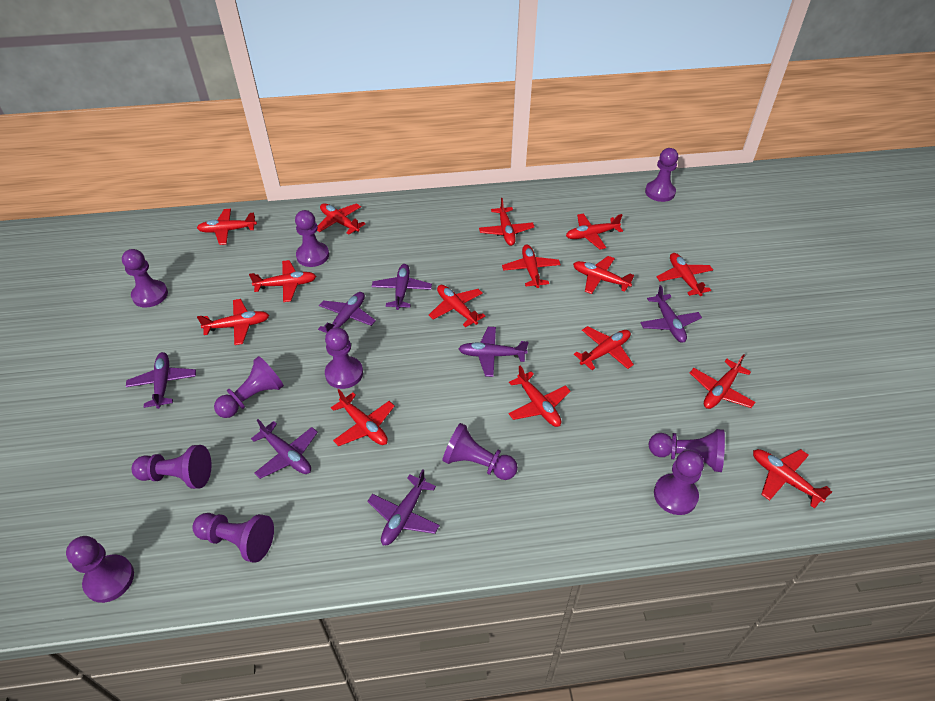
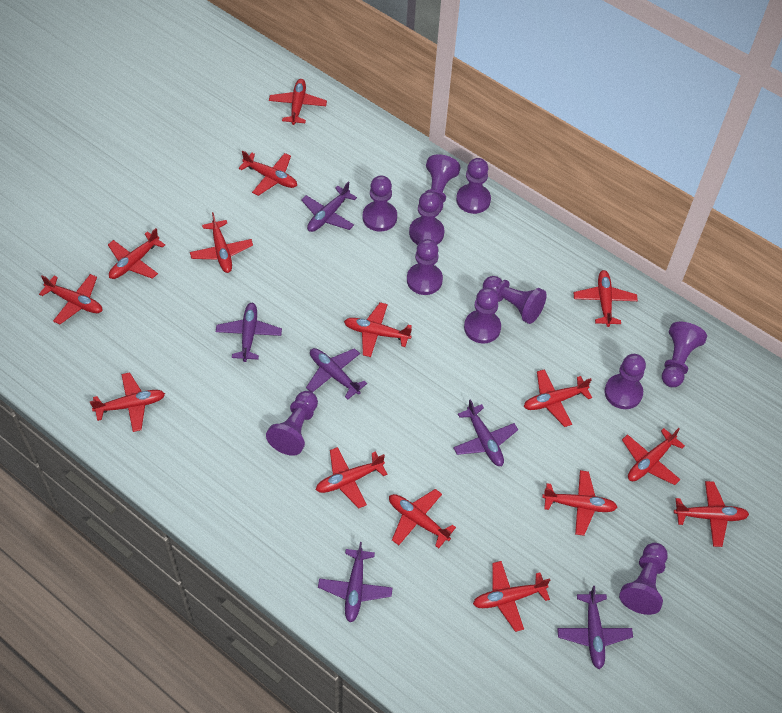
purple plane: 7 -> 6

